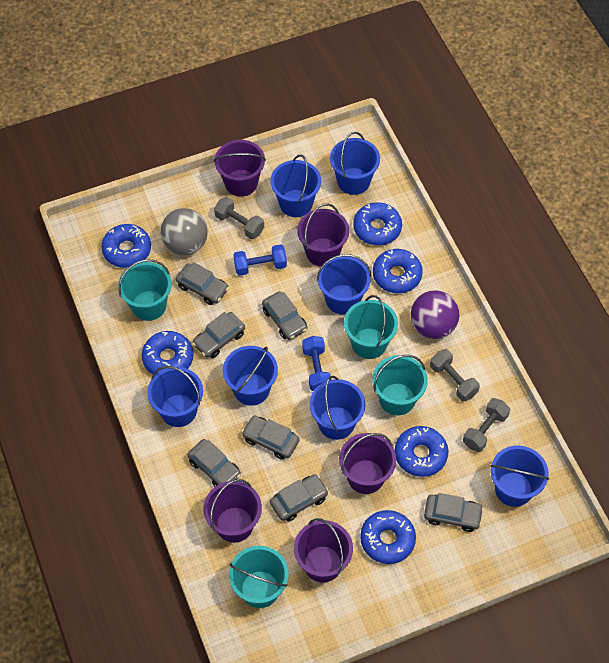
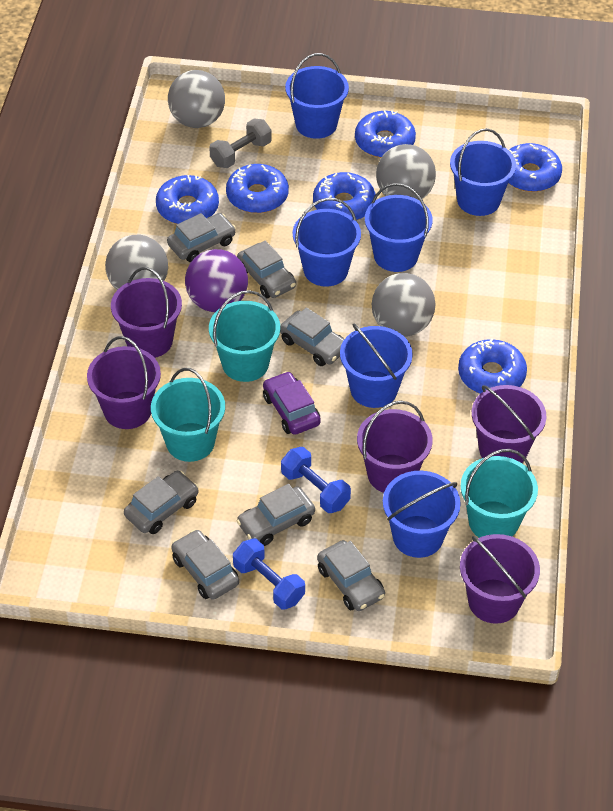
blue bucket: 7 -> 6
grey ball: 1 -> 4
grey dumbbell: 3 -> 1
purple car: 0 -> 1
turquoise bucket: 4 -> 3

